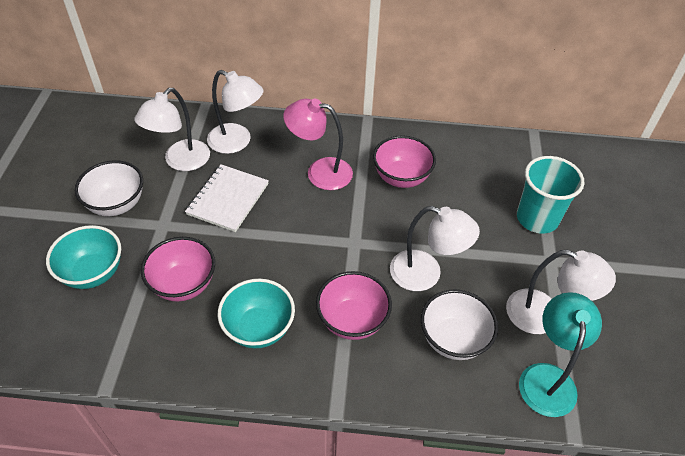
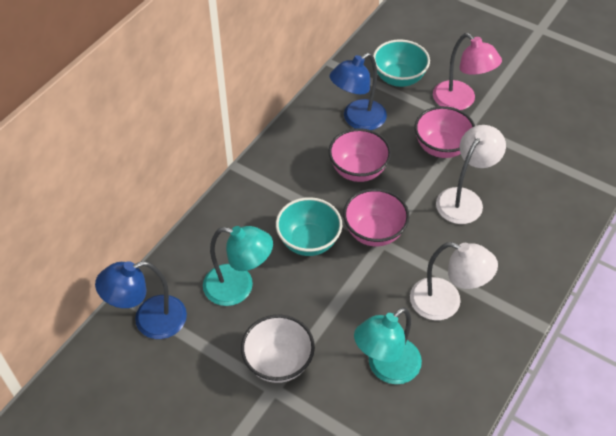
blue lamp: 0 -> 2
turquoise cup: 1 -> 0
turquoise lamp: 1 -> 2
white bowl: 2 -> 1
white lamp: 4 -> 2
white notebook: 1 -> 0

